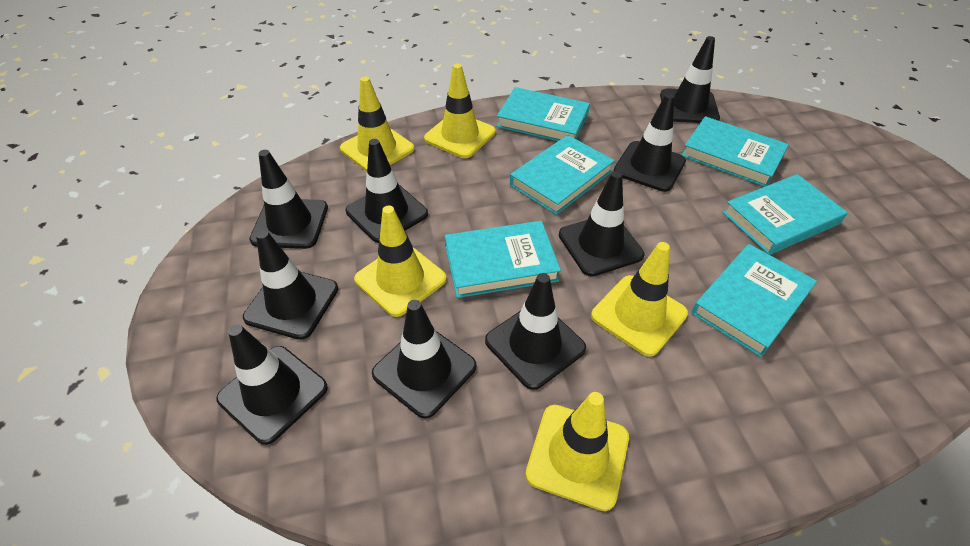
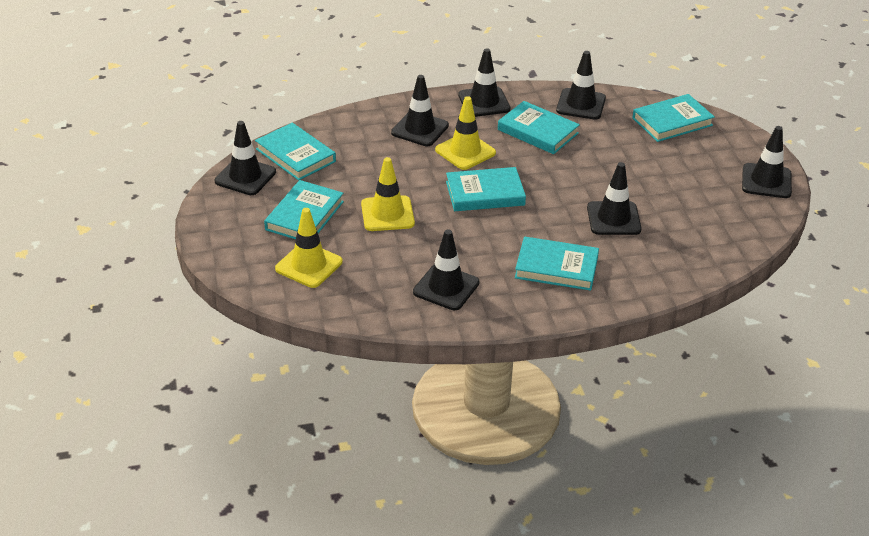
black traffic cone: 9 -> 7
yellow traffic cone: 5 -> 3

